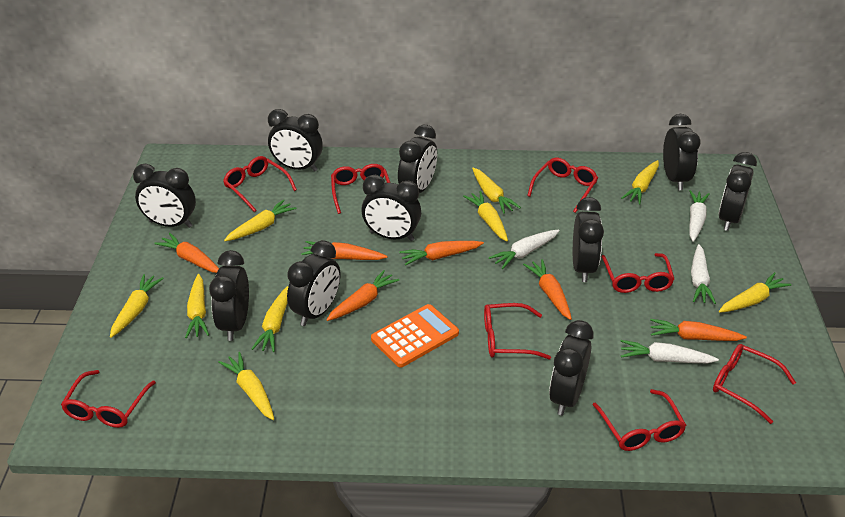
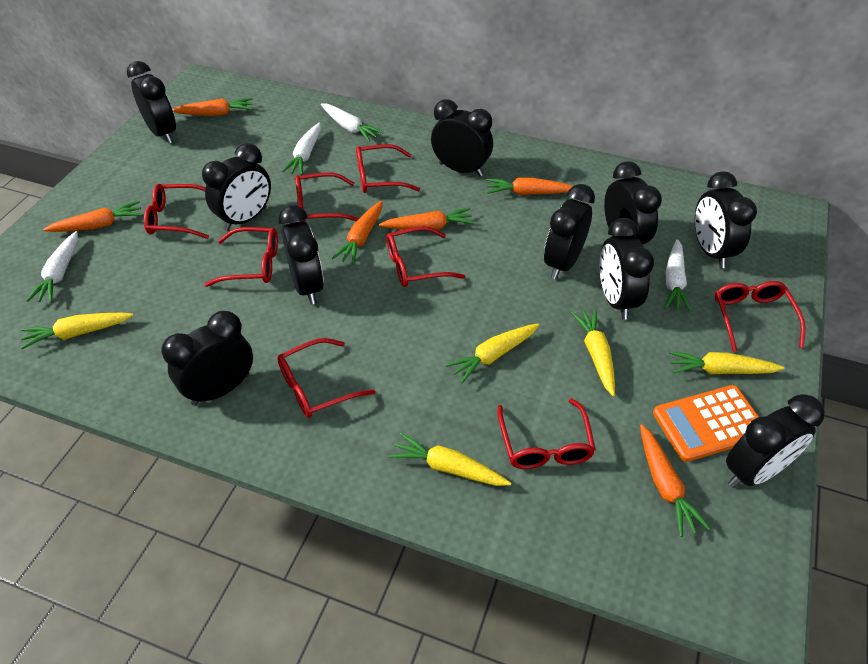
yellow carrot: 9 -> 5

